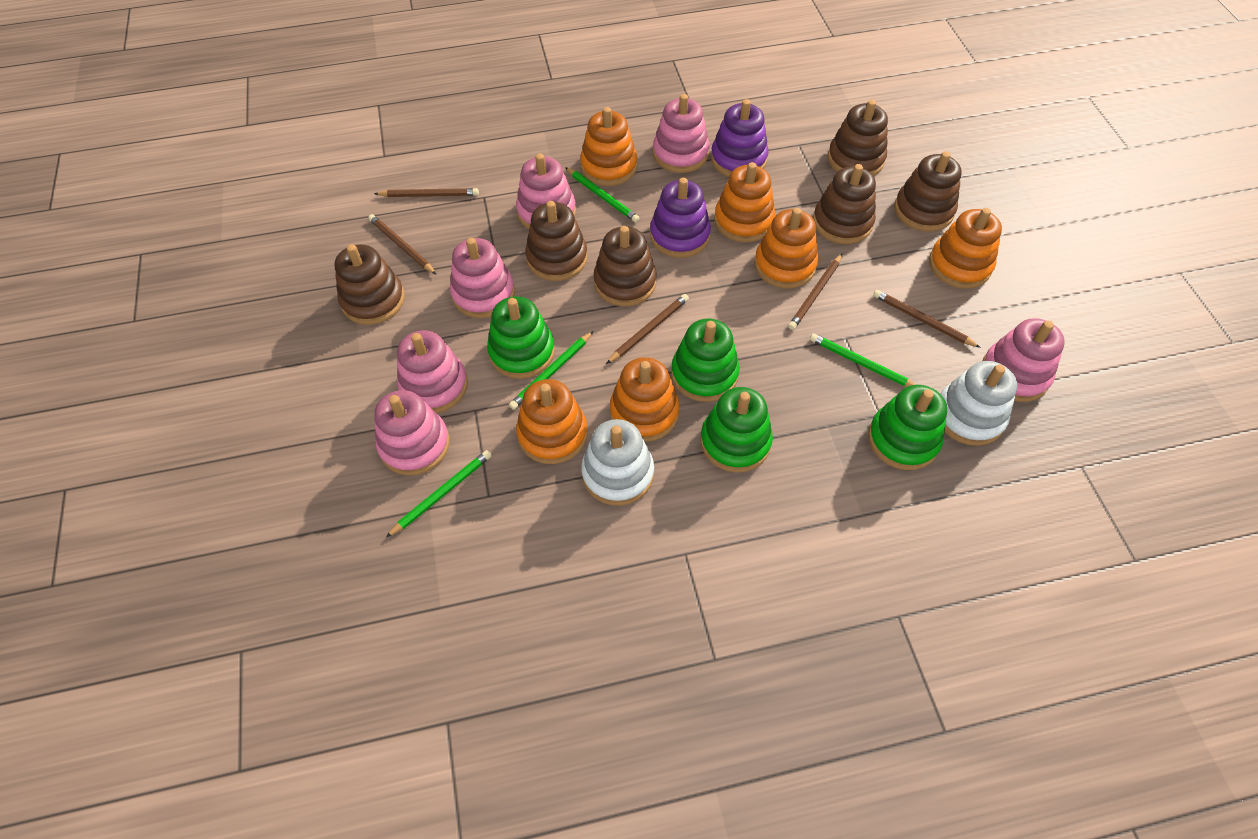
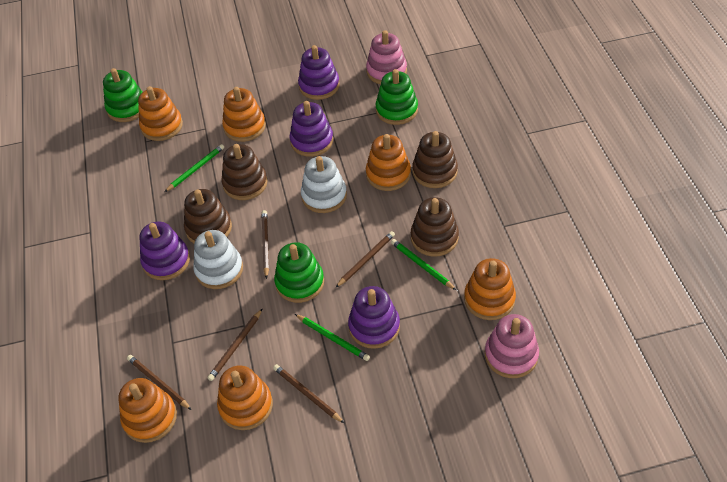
brown stacking toy: 6 -> 4
green pencil: 4 -> 3
green stacking toy: 4 -> 3
pink stacking toy: 6 -> 2
purple stacking toy: 2 -> 4

